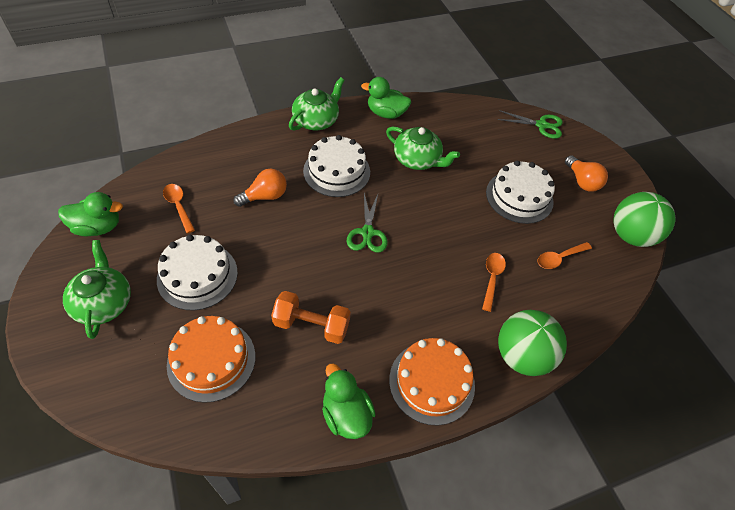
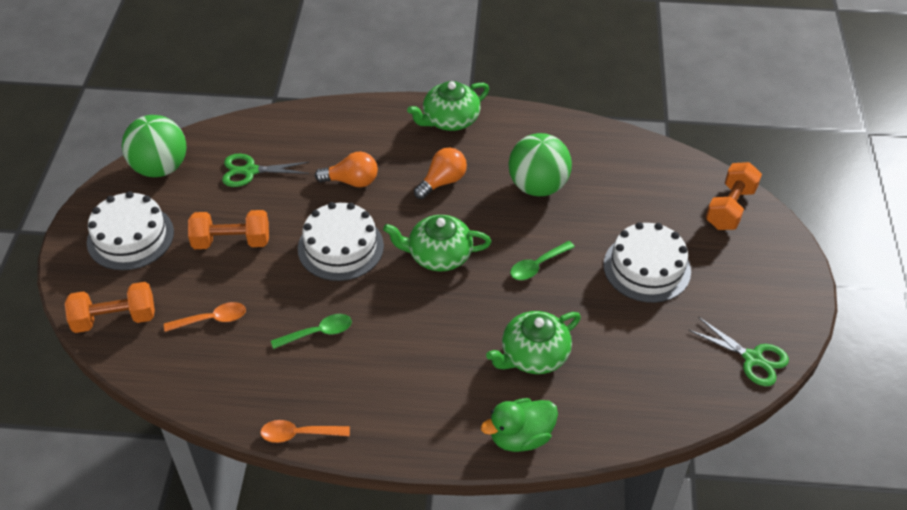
green duck: 3 -> 1
green spoon: 0 -> 2
orange cake: 2 -> 0
orange dumbbell: 1 -> 3
orange spoon: 3 -> 2

